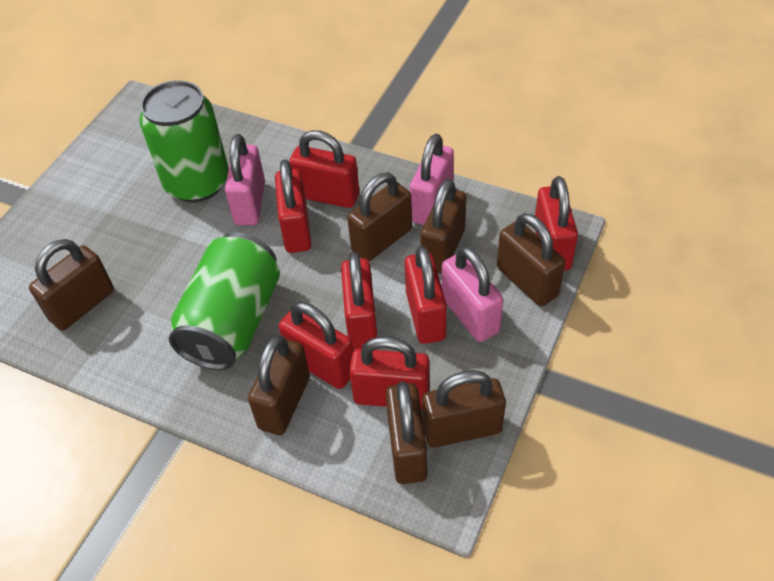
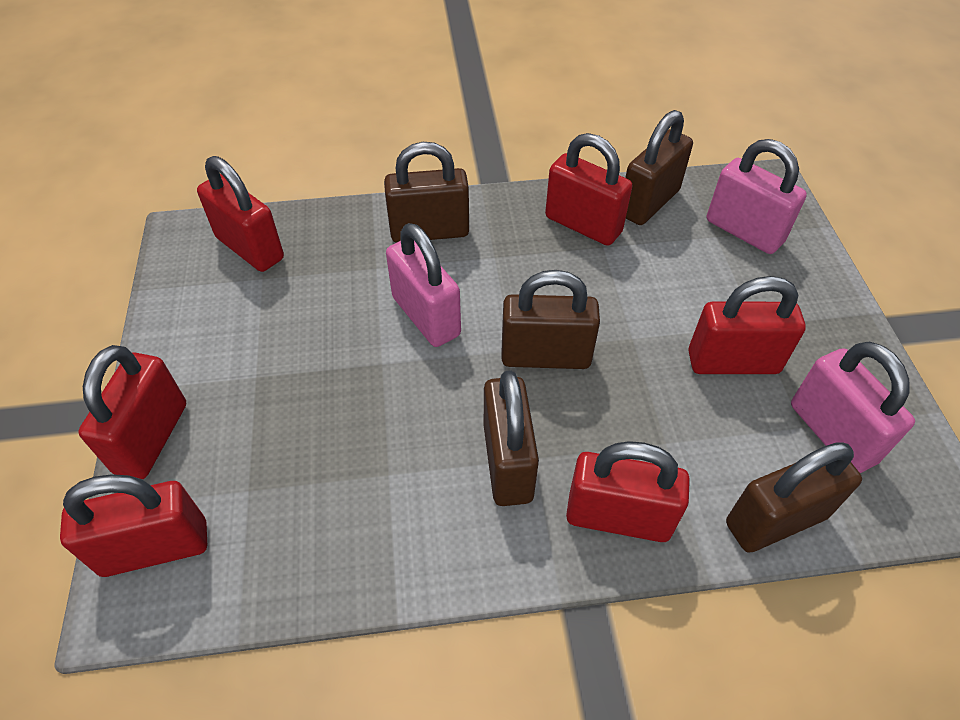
brown padlock: 7 -> 5
green can: 2 -> 0
red padlock: 7 -> 6

